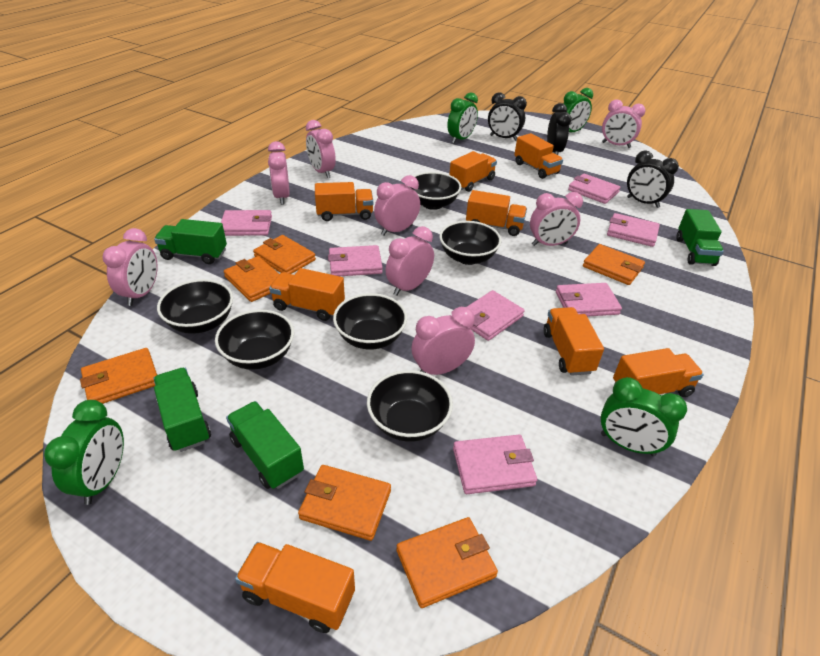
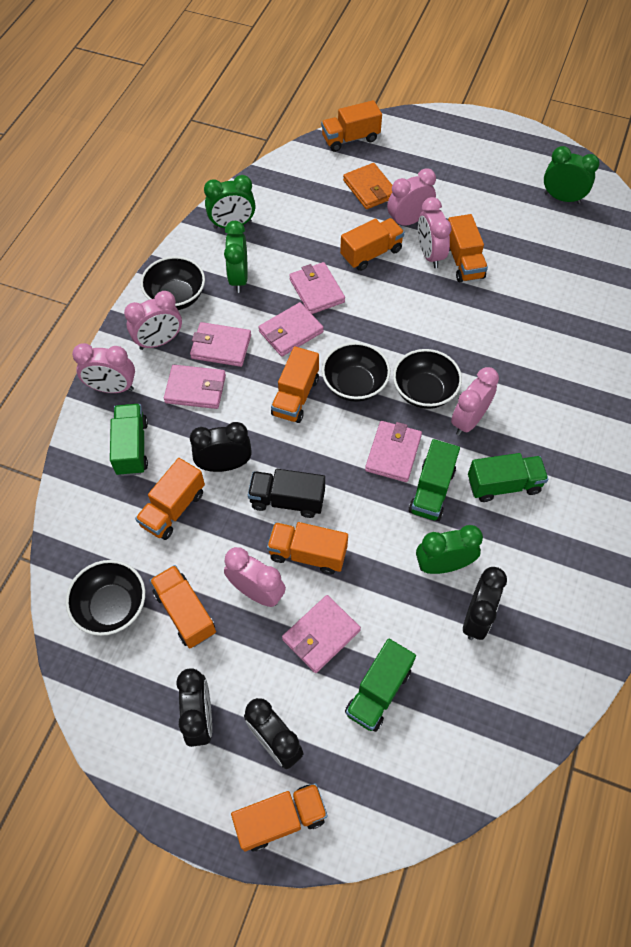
black bowl: 6 -> 4
black clock: 3 -> 4
black truck: 0 -> 1
orange wallet: 6 -> 1
pink clock: 8 -> 6
pink wallet: 7 -> 6

